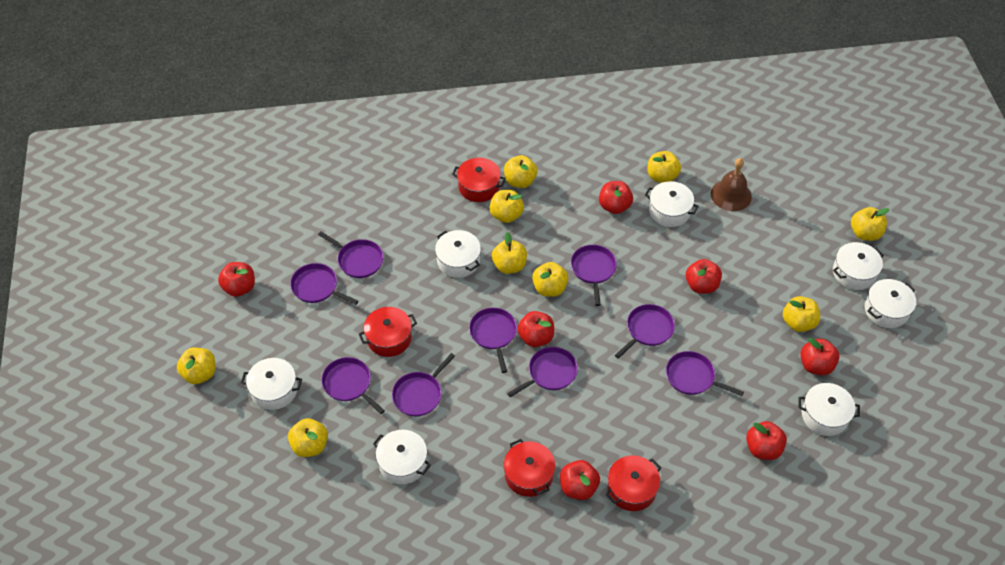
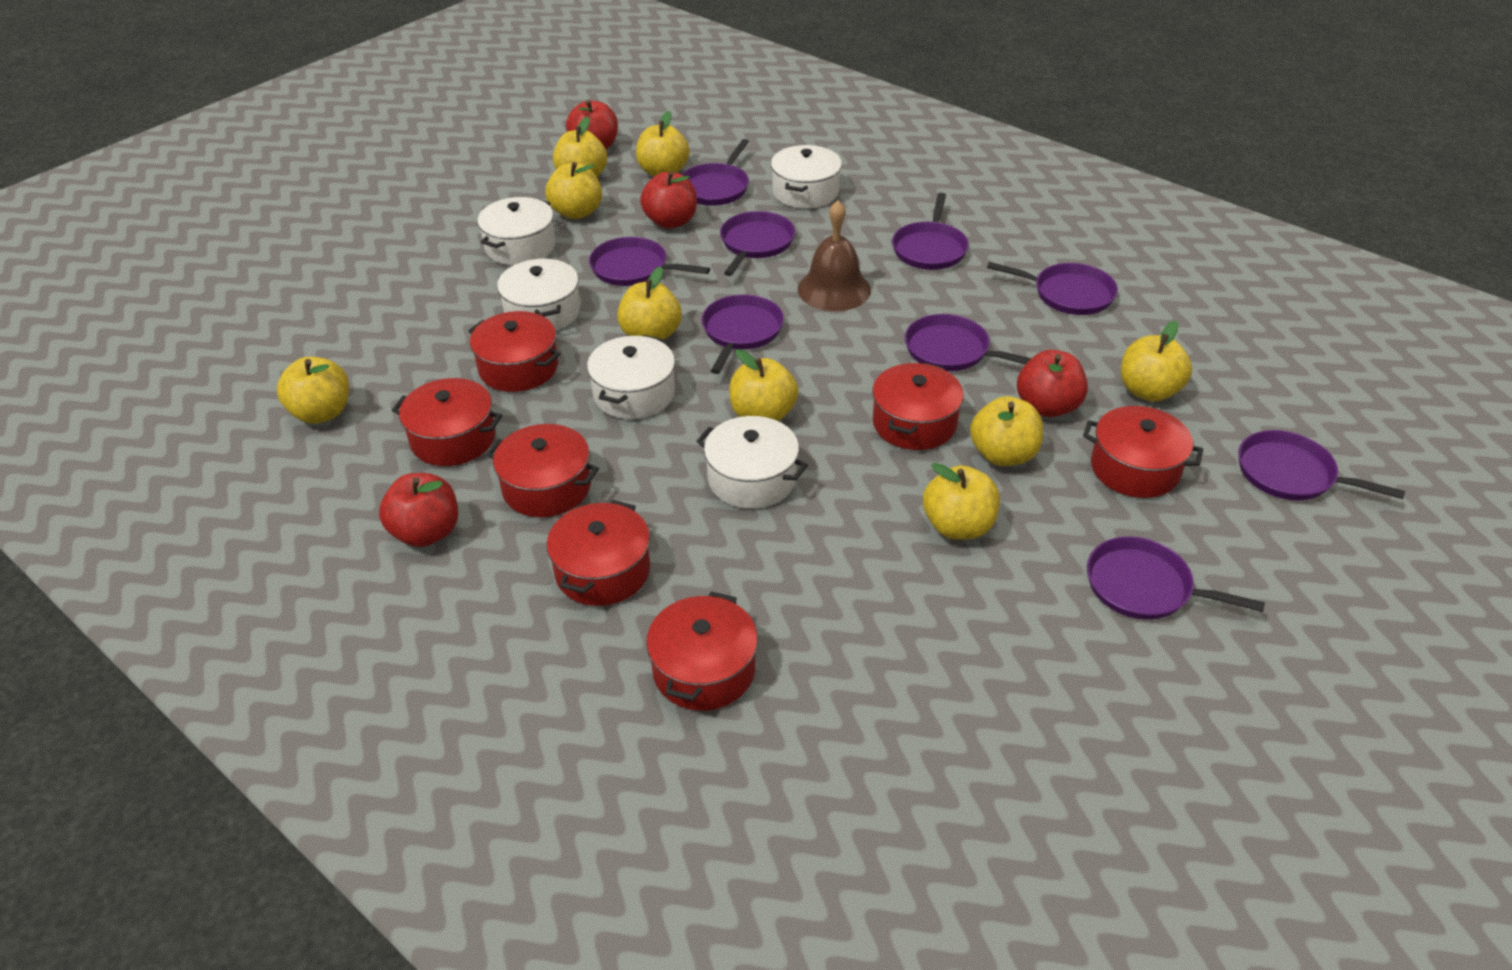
red apple: 7 -> 4
red pot: 4 -> 7
white pot: 7 -> 5

